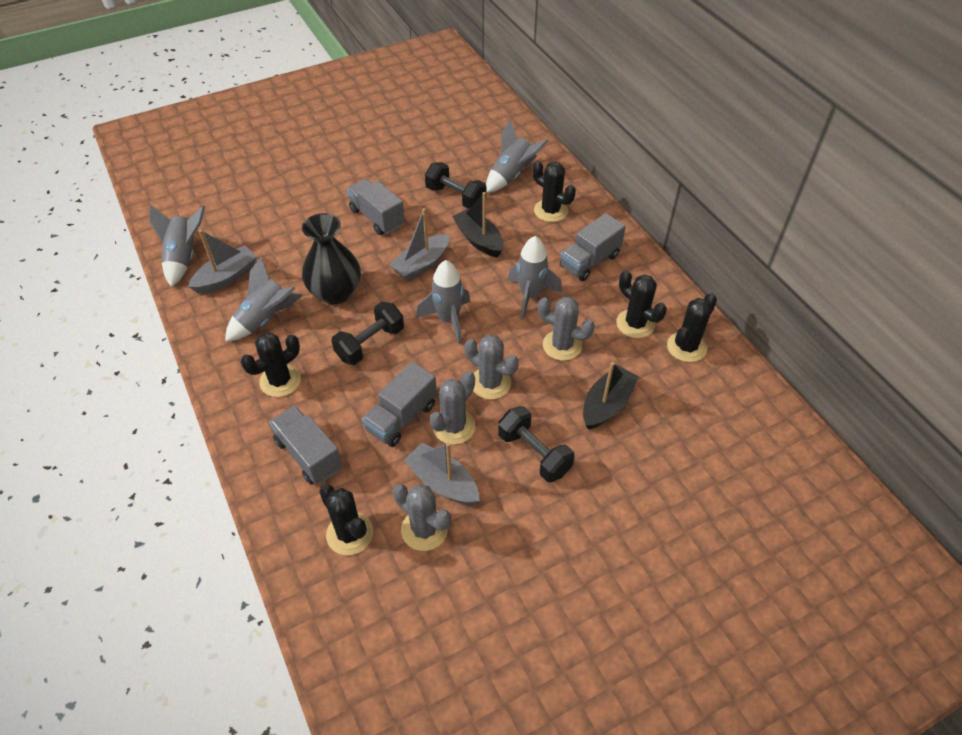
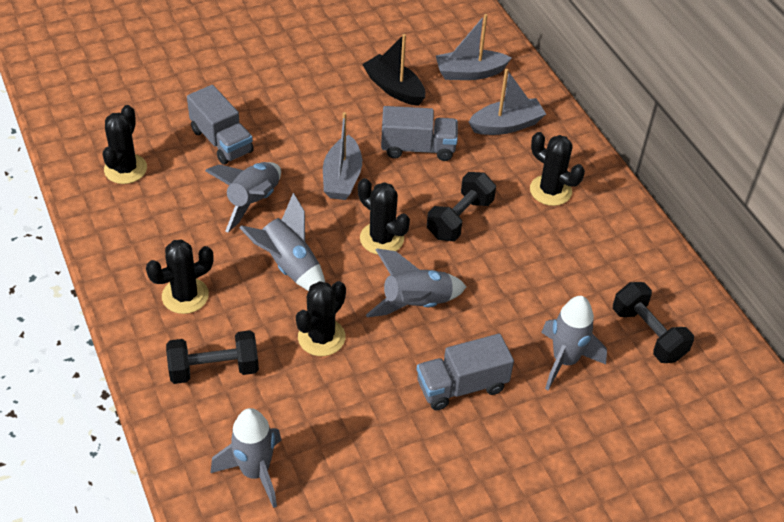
black boat: 2 -> 1
black vase: 1 -> 0
grey cactus: 4 -> 0
grey truck: 4 -> 3

